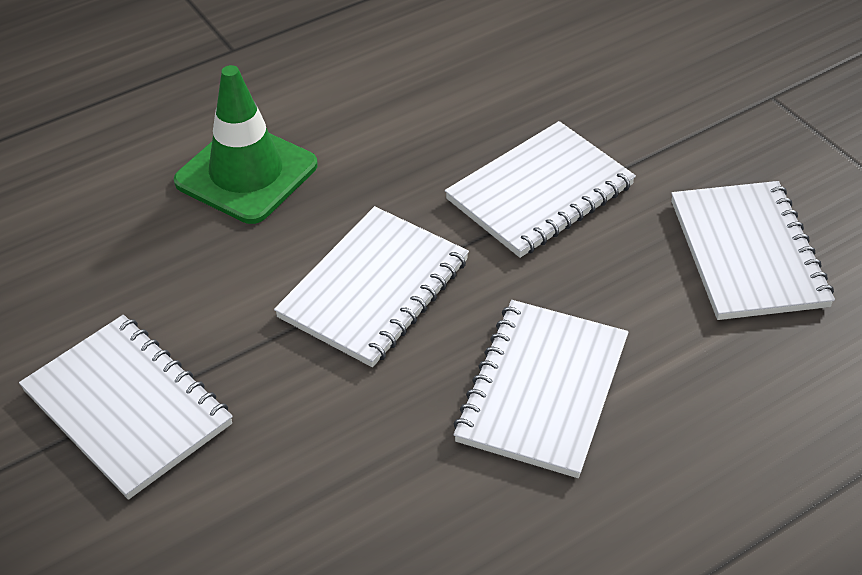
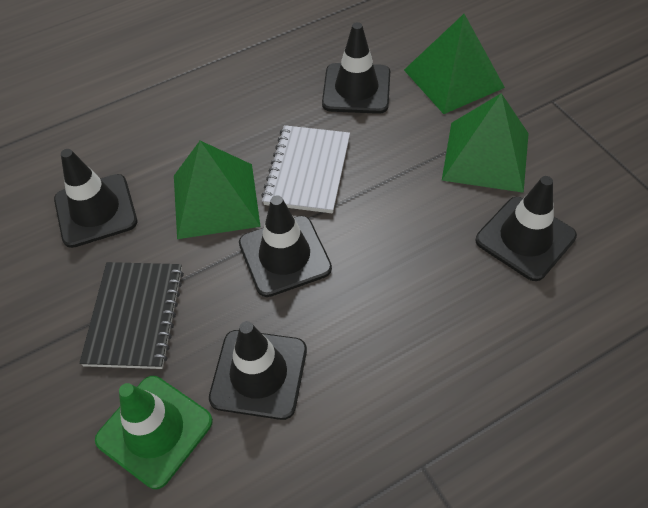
black notebook: 0 -> 1
black traffic cone: 0 -> 5
green pyramid: 0 -> 3
white notebook: 5 -> 1

